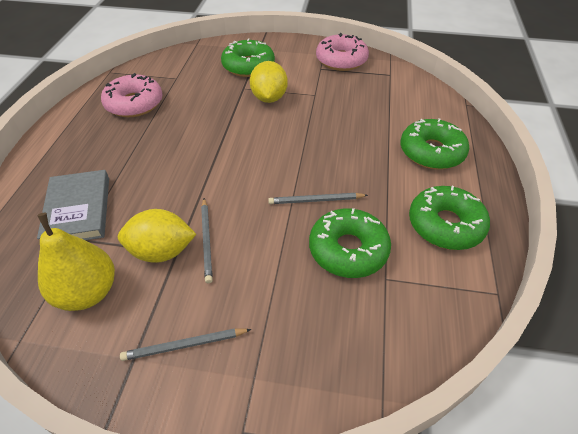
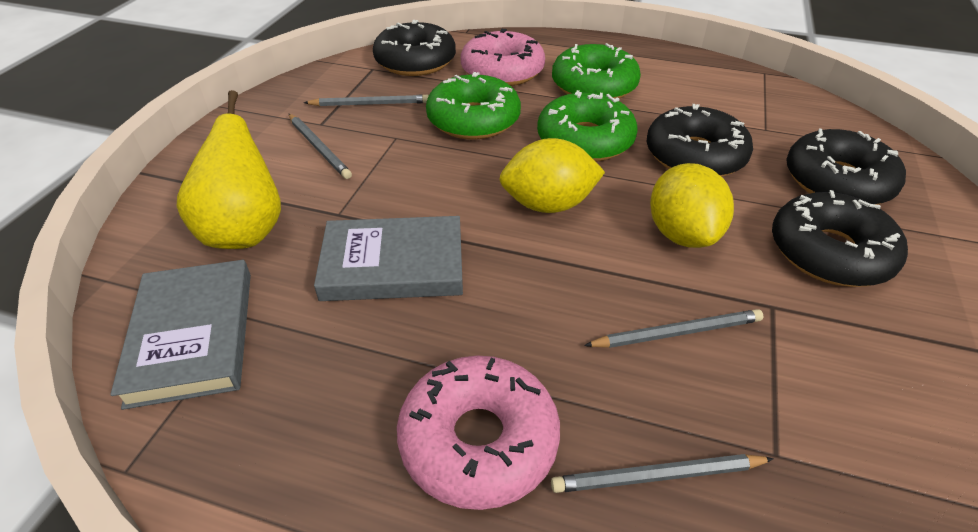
black donut: 0 -> 4
green donut: 4 -> 3
grey book: 1 -> 2
grey pencil: 3 -> 4

